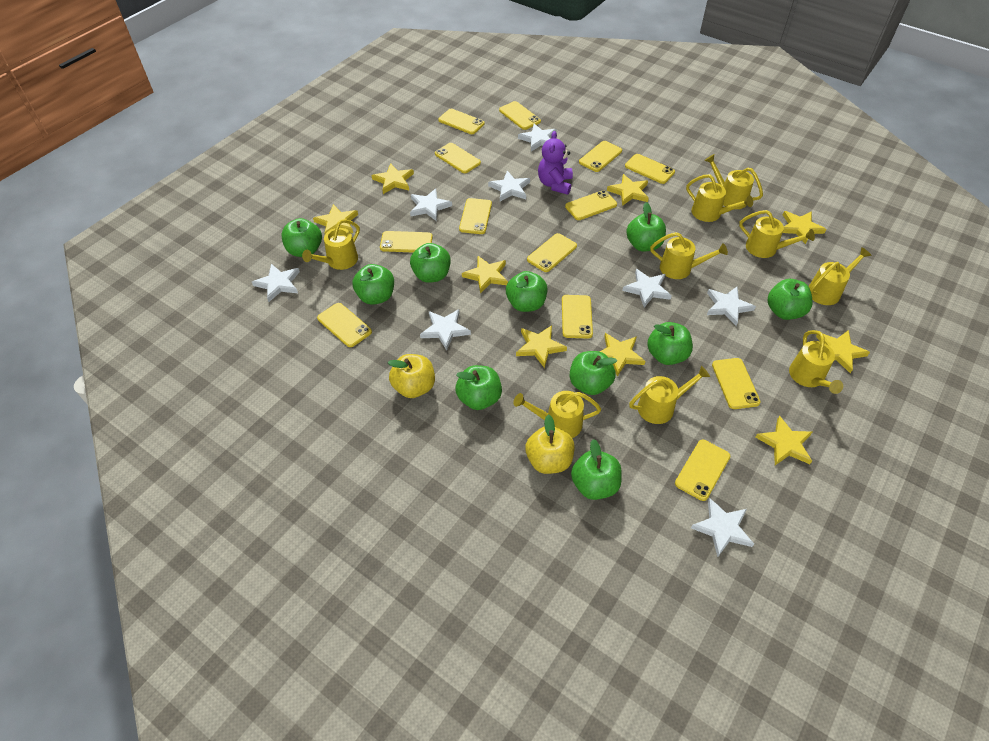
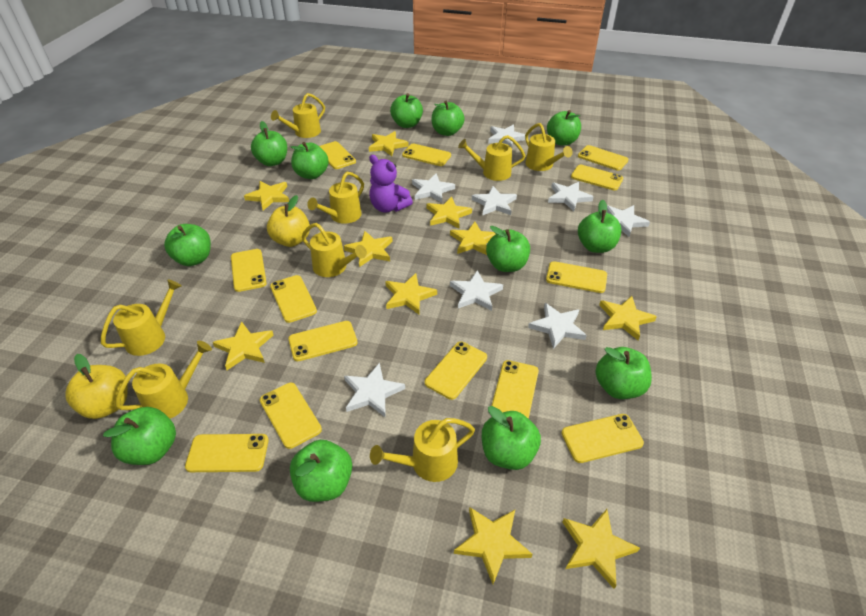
green apple: 10 -> 12
yellow star: 9 -> 10
yellow watering can: 9 -> 8

